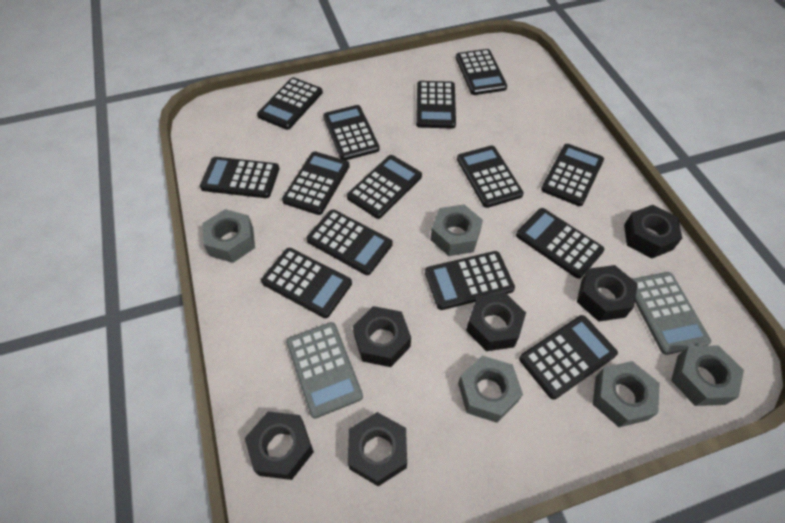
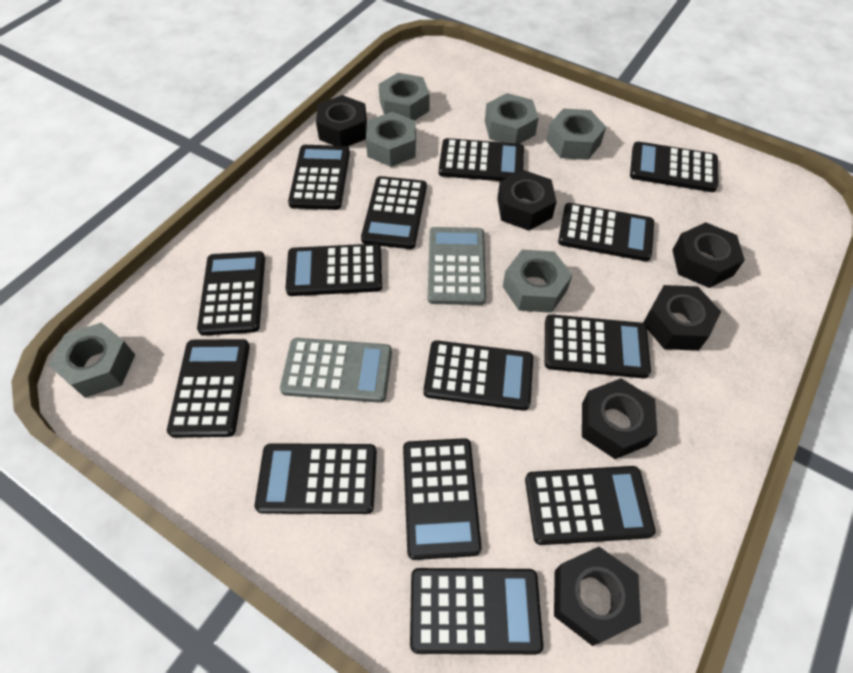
grey nut: 5 -> 6

